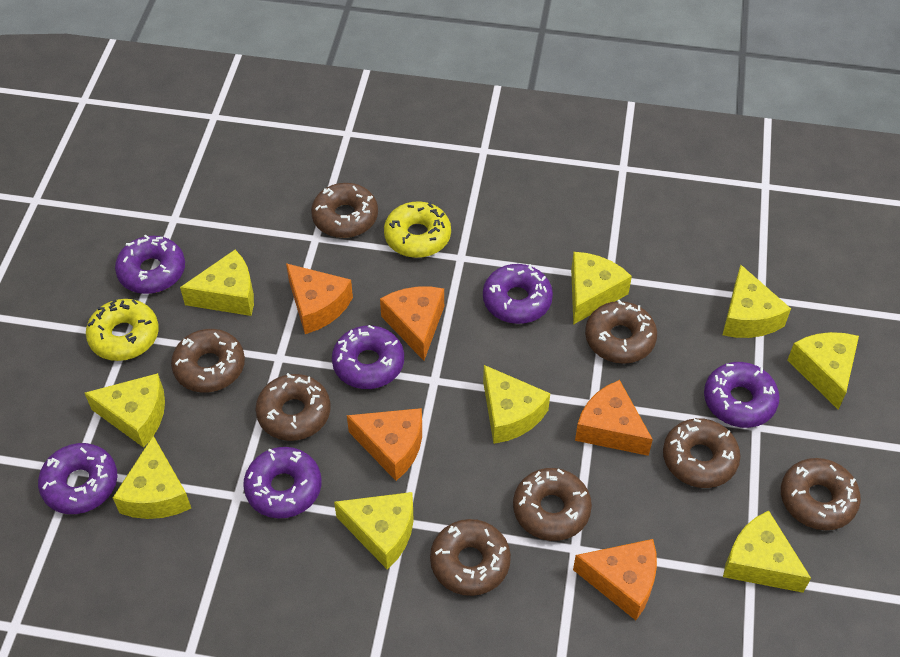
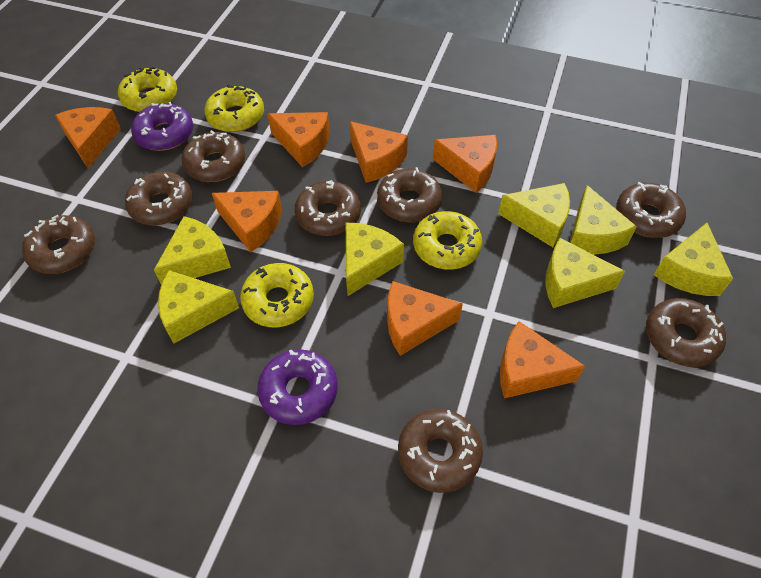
orange cheese: 5 -> 7
purple donut: 6 -> 2
yellow cheese: 9 -> 7
yellow donut: 2 -> 4

